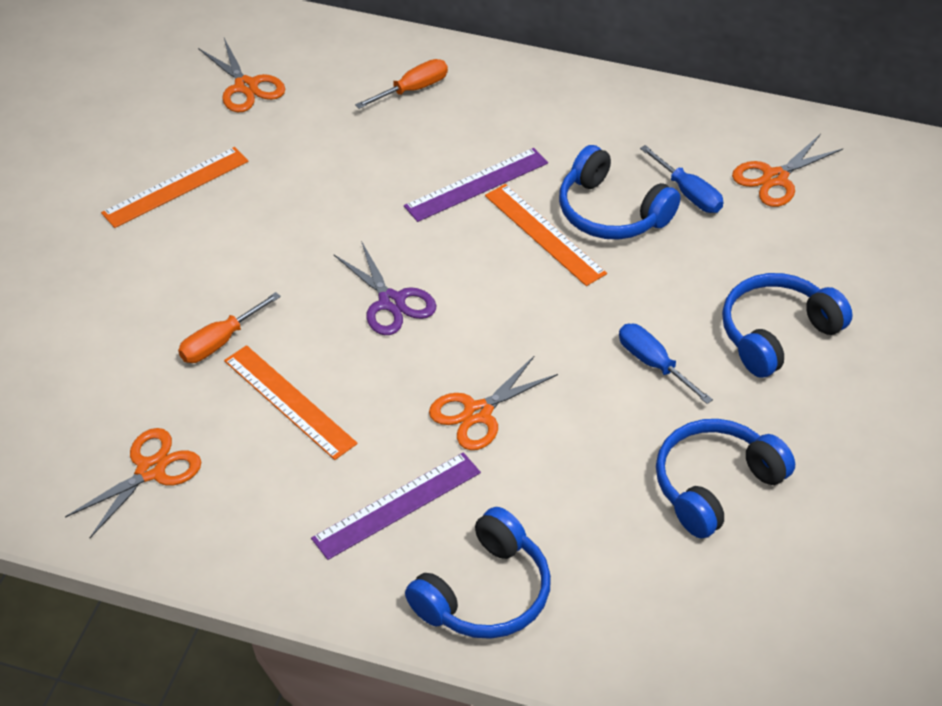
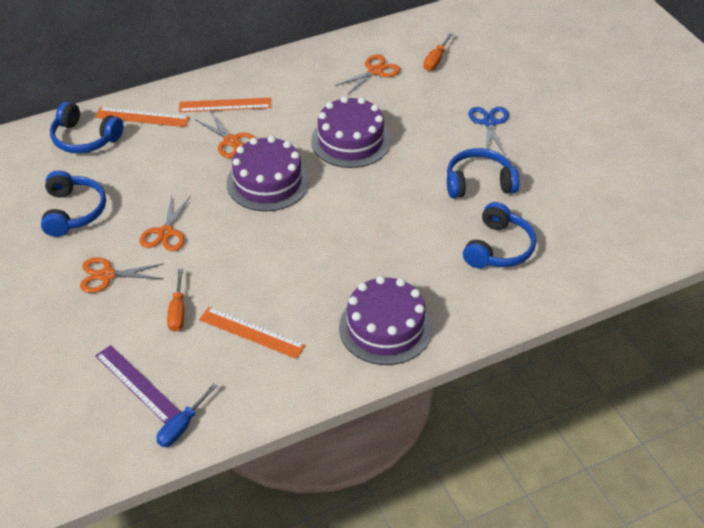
blue scissors: 0 -> 1
blue screwdriver: 2 -> 1
purple cake: 0 -> 3
purple ruler: 2 -> 1
purple scissors: 1 -> 0

